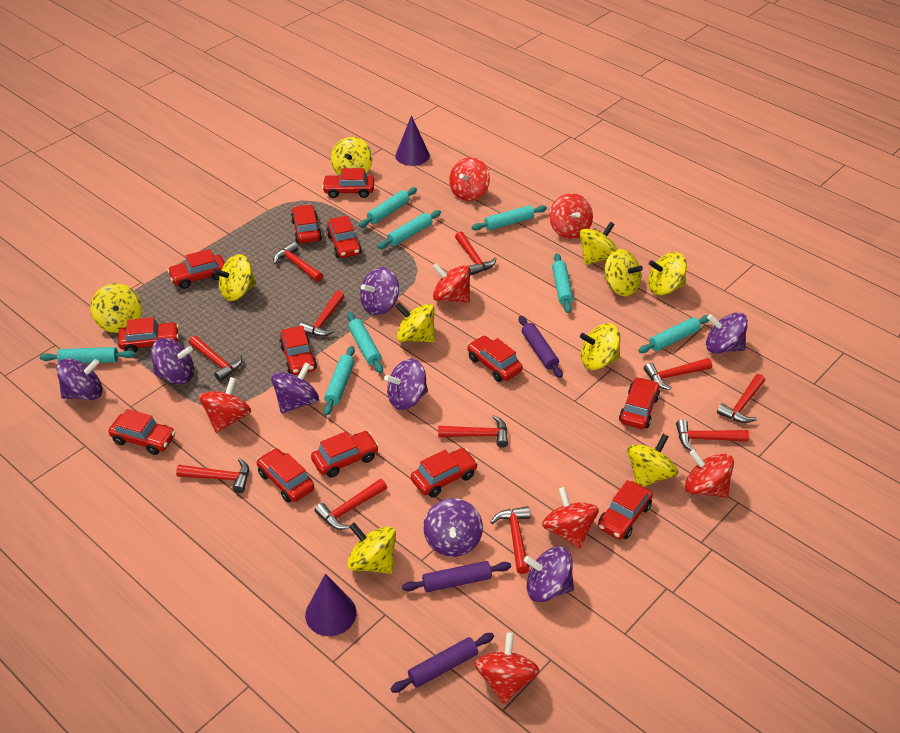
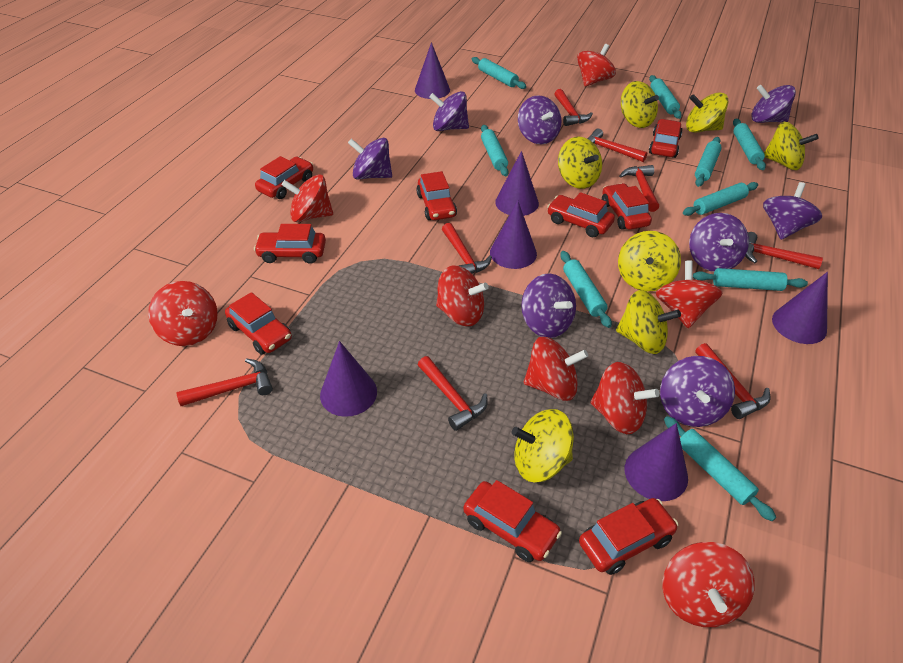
purple cone: 2 -> 6
purple rolling pin: 3 -> 0
red car: 13 -> 9
red hammer: 11 -> 8
red spinning top: 7 -> 8
turquoise rolling pin: 8 -> 9
yellow spinning top: 10 -> 7

